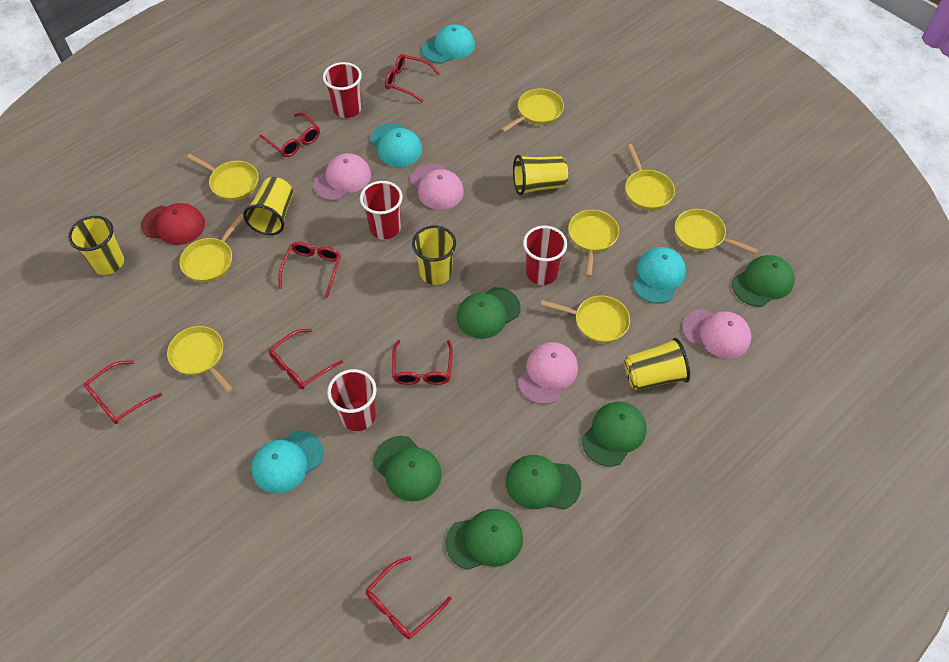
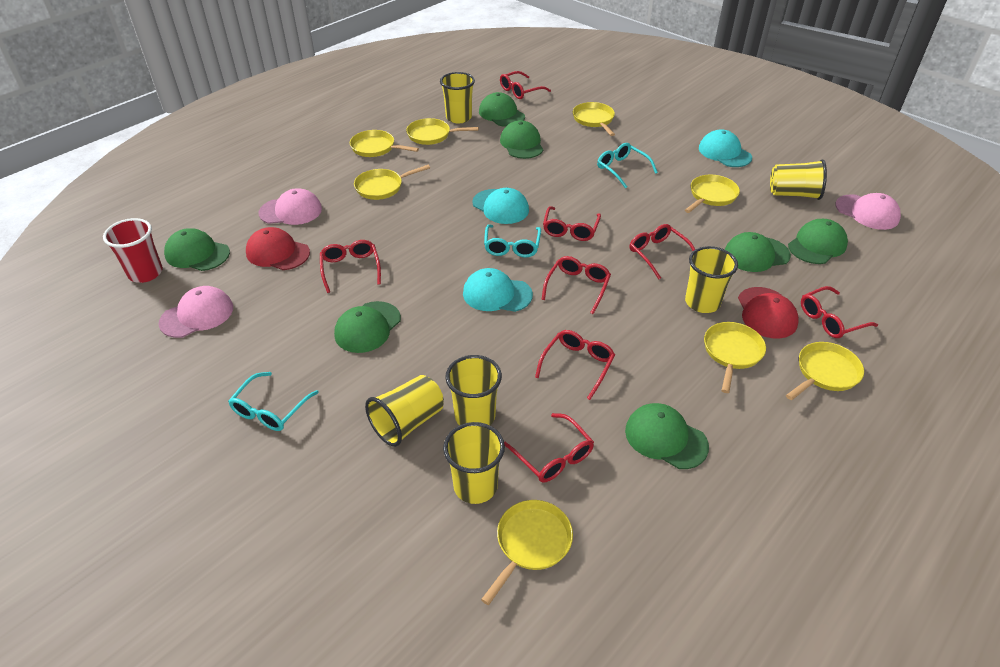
green cap: 6 -> 7
pink cap: 4 -> 3
red cap: 1 -> 2
red cup: 4 -> 1
red glasses: 7 -> 8
turquoise cap: 4 -> 3
turquoise glasses: 0 -> 3
yellow cup: 5 -> 6

